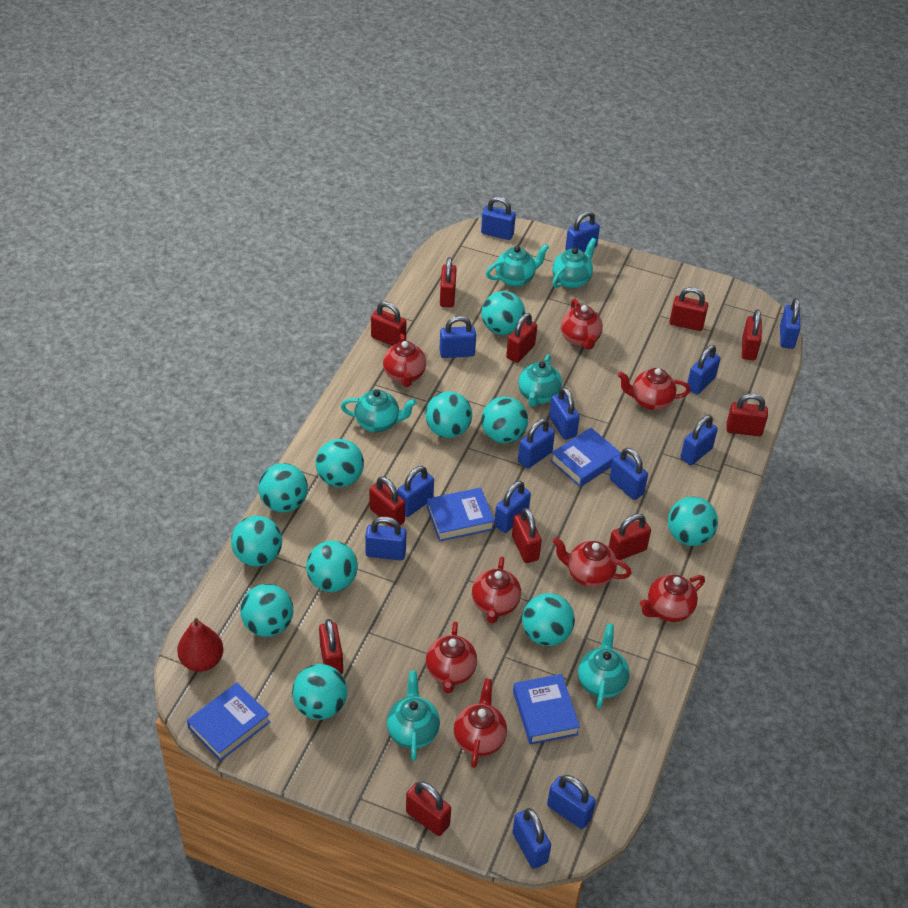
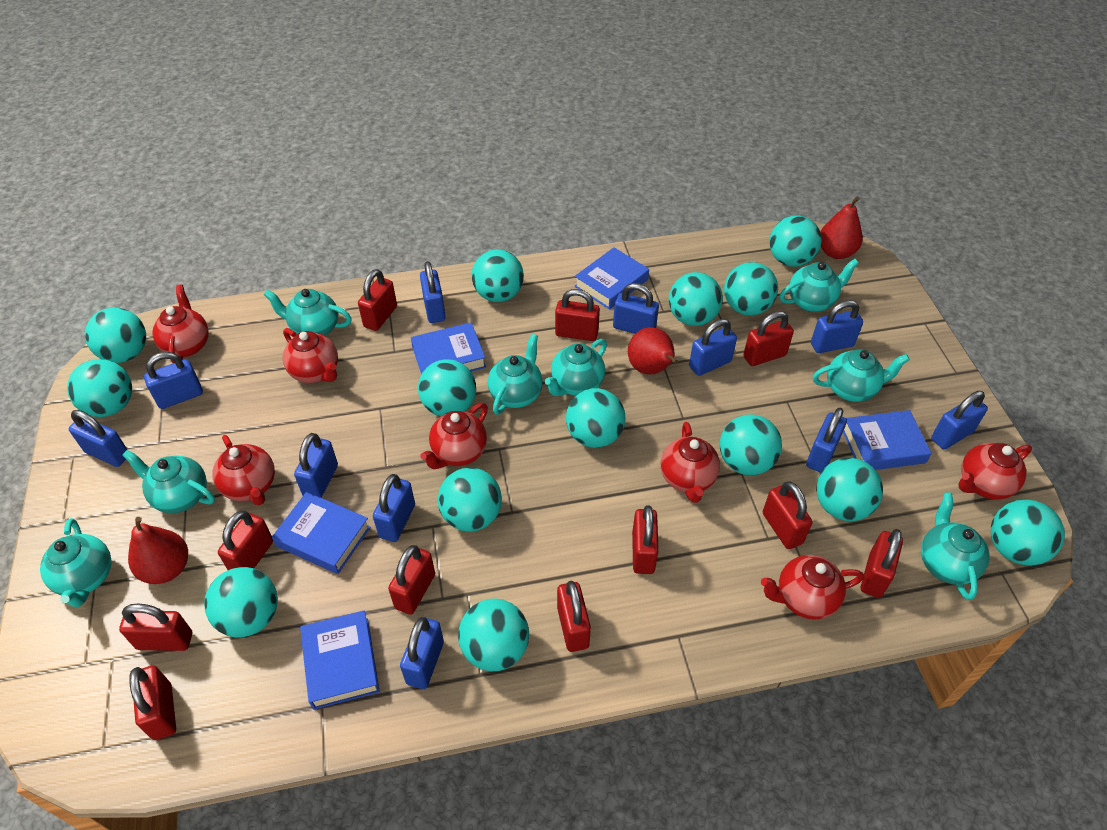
blue book: 4 -> 5
blue padlock: 14 -> 11
red pear: 1 -> 3
red teapot: 8 -> 7
turquoise ball: 11 -> 14
turquoise teapot: 6 -> 8

